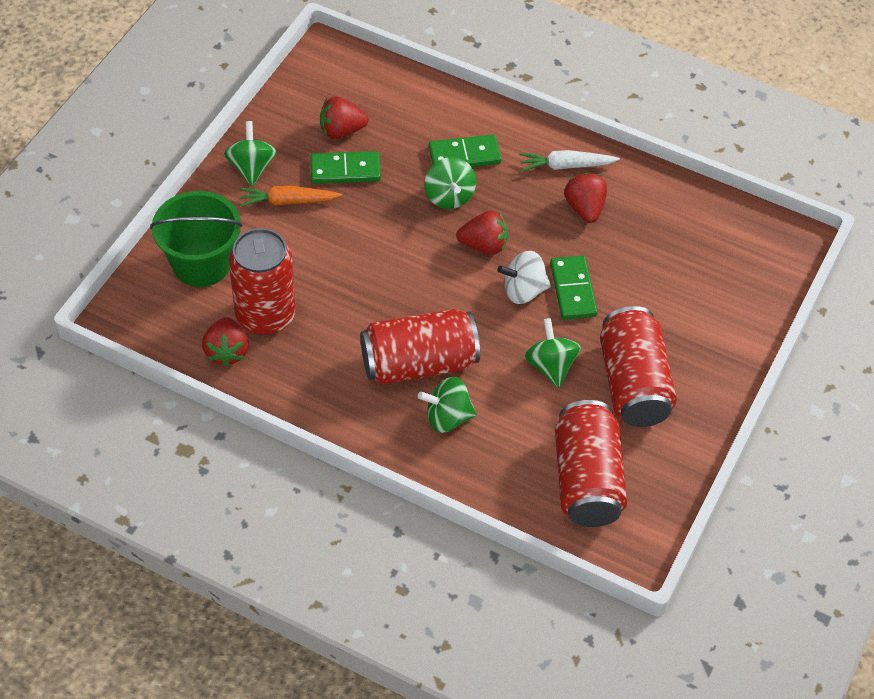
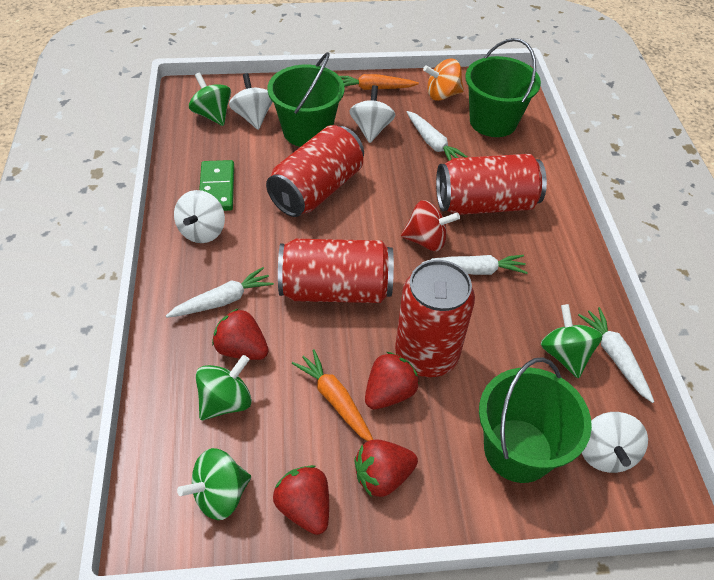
green bucket: 1 -> 3
green domino: 3 -> 1
orange carrot: 1 -> 2
orange spinning top: 0 -> 1
red spinning top: 0 -> 1
white carrot: 1 -> 4
white spinning top: 1 -> 4

